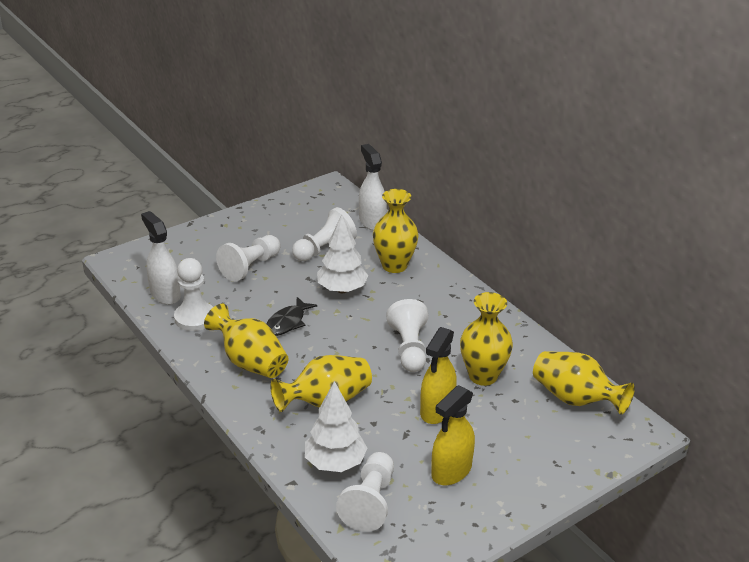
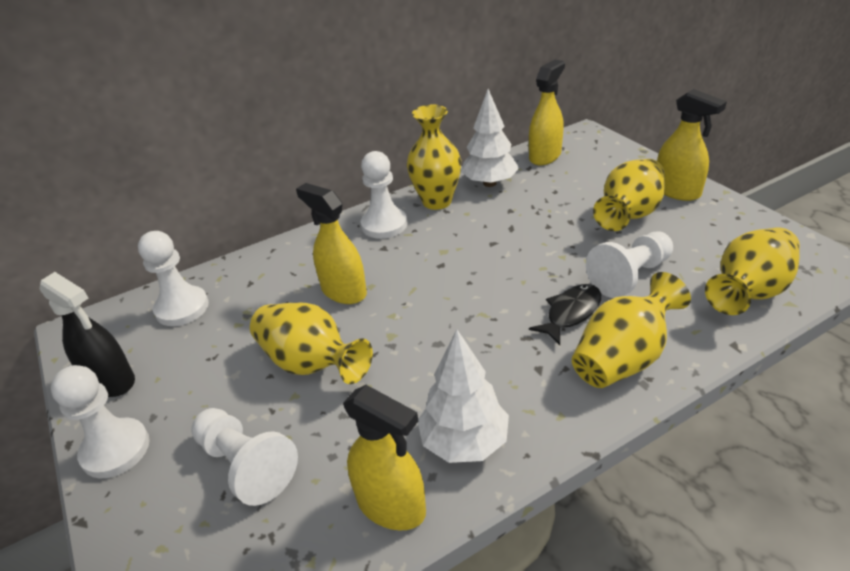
black spray bottle: 0 -> 1
white spray bottle: 2 -> 0
yellow spray bottle: 2 -> 4

